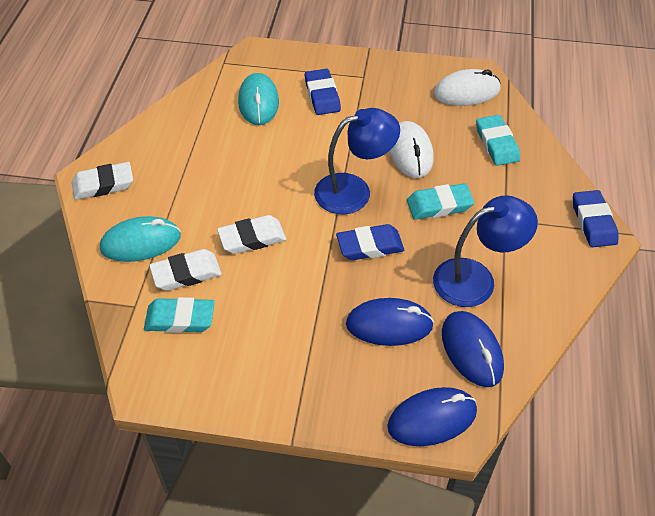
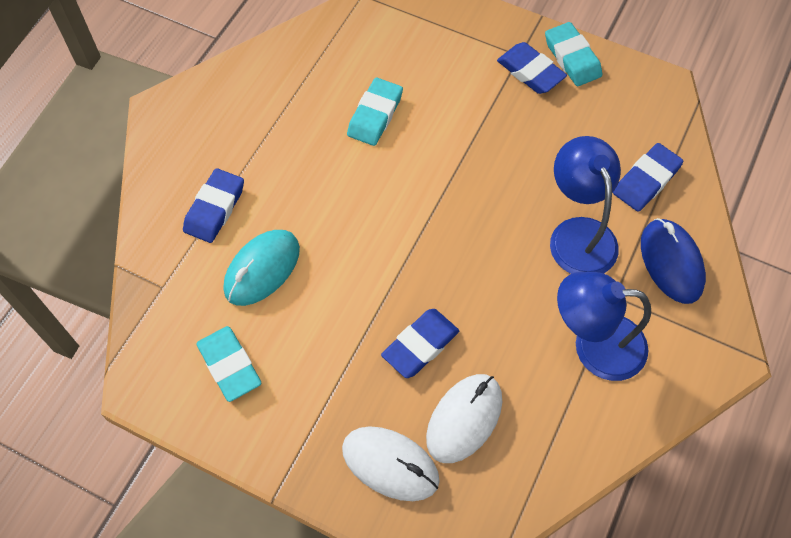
blue eraser: 3 -> 4
blue mouse: 3 -> 1
turquoise mouse: 2 -> 1
white eraser: 3 -> 0

